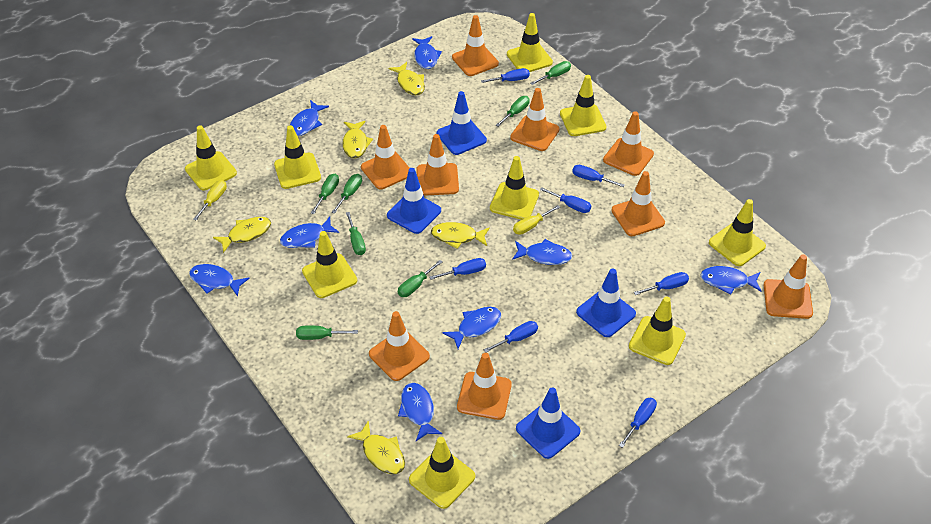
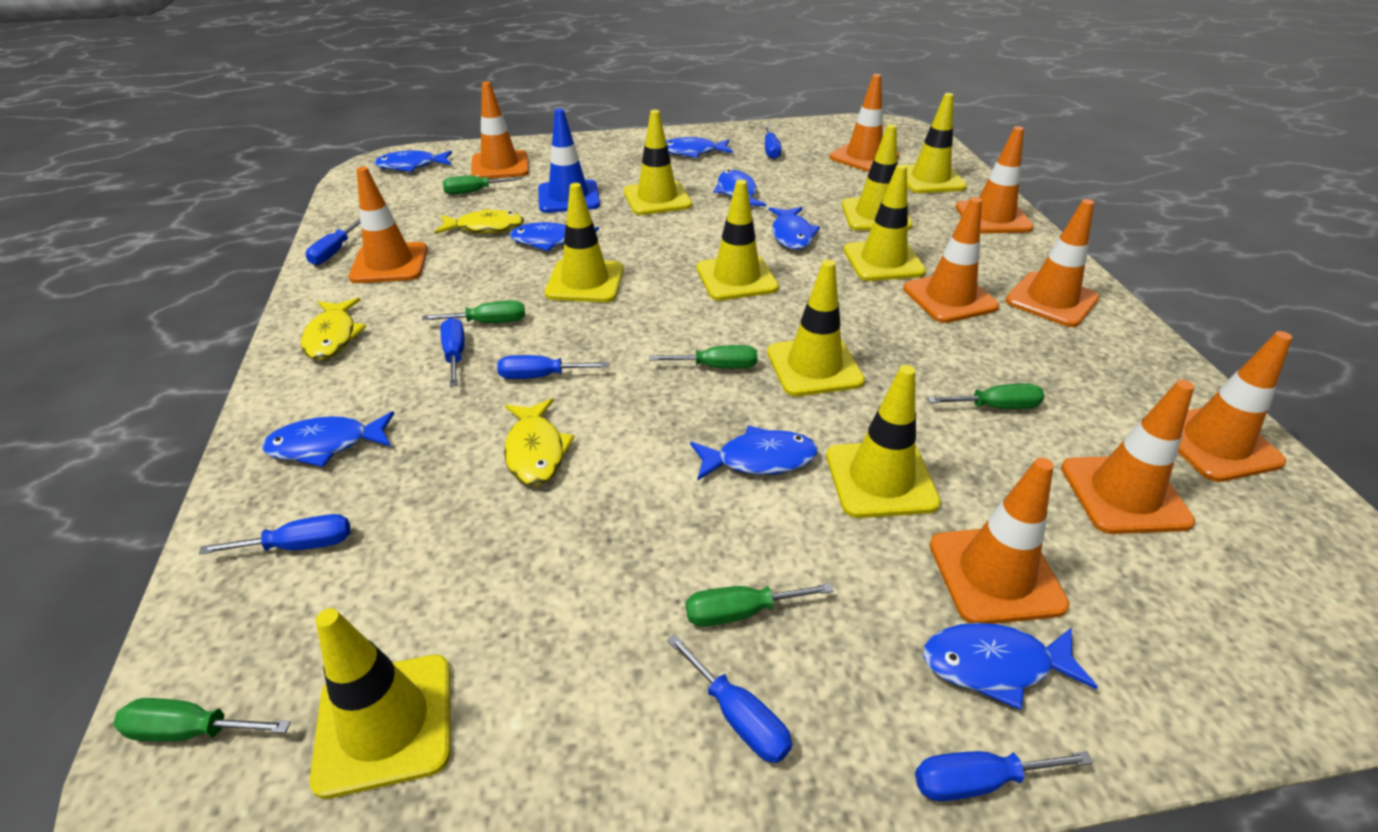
blue traffic cone: 4 -> 1
green screwdriver: 7 -> 6
yellow fish: 5 -> 3
yellow screwdriver: 2 -> 0

